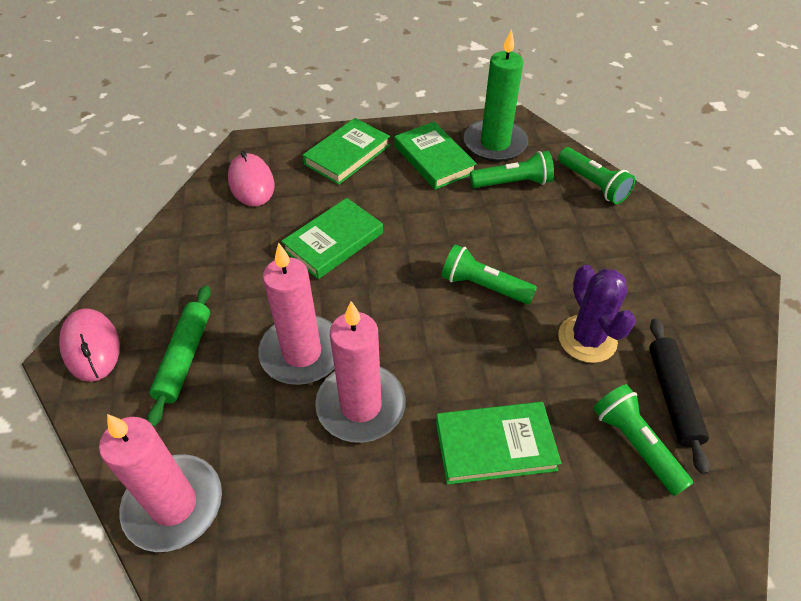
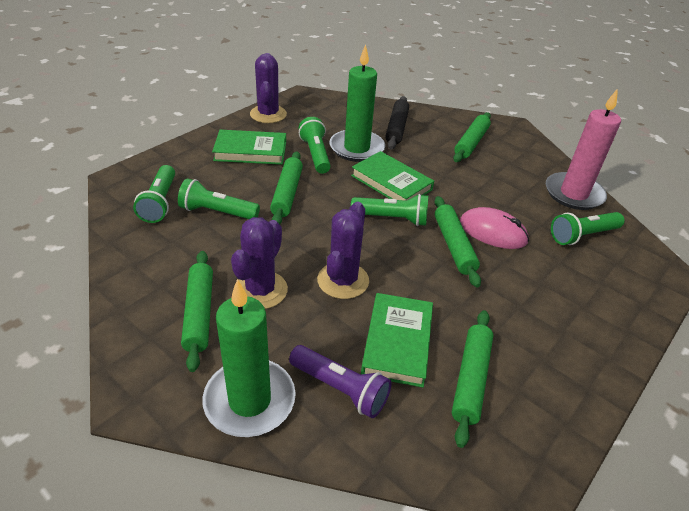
green book: 4 -> 3
green candle: 1 -> 2
green flashlight: 4 -> 5
green rolling pin: 1 -> 5
pink candle: 3 -> 1
pink mouse: 2 -> 1
purple cactus: 1 -> 3
purple flashlight: 0 -> 1

